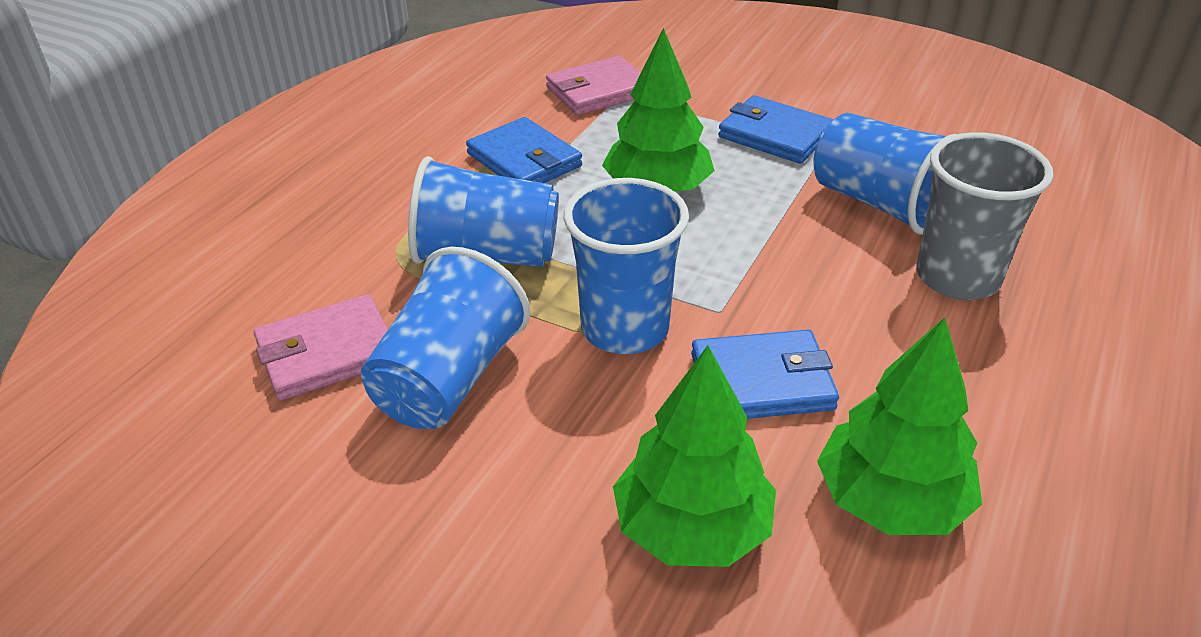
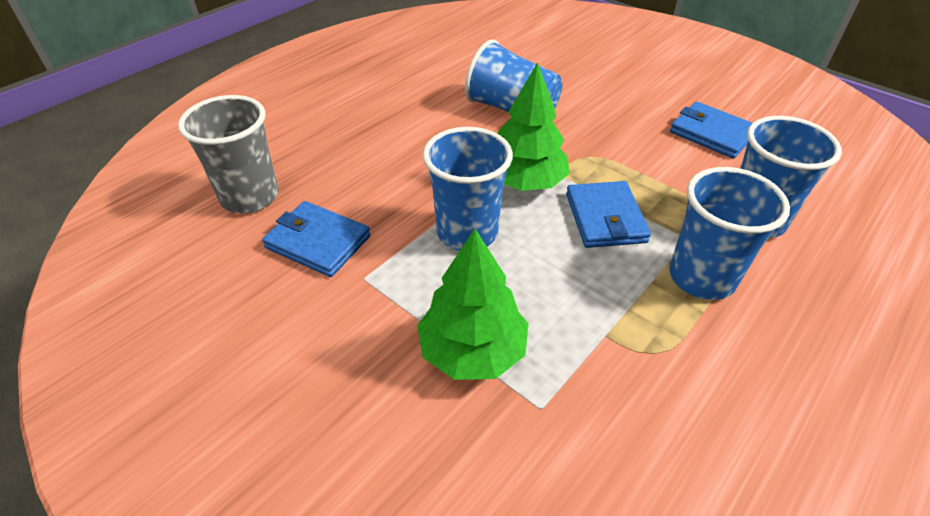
green tree: 3 -> 2
pink wallet: 2 -> 0

